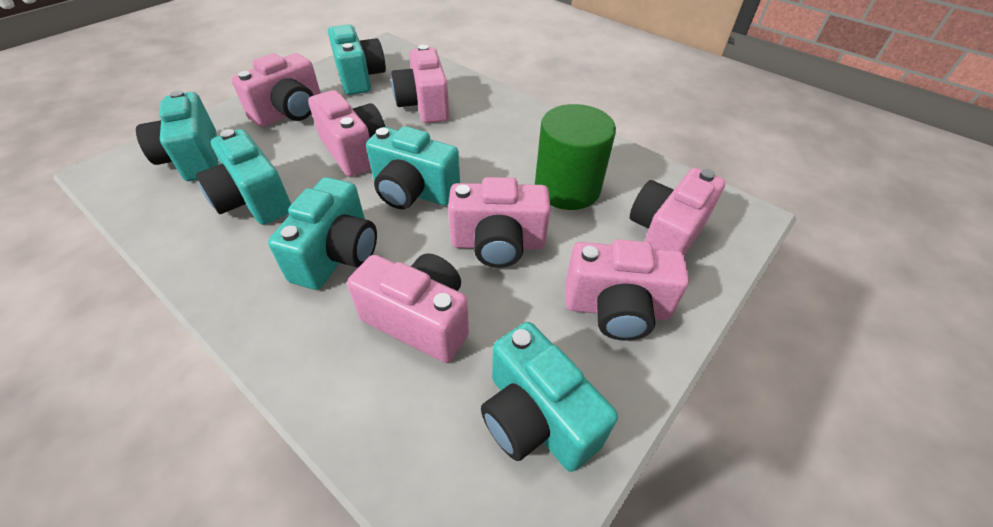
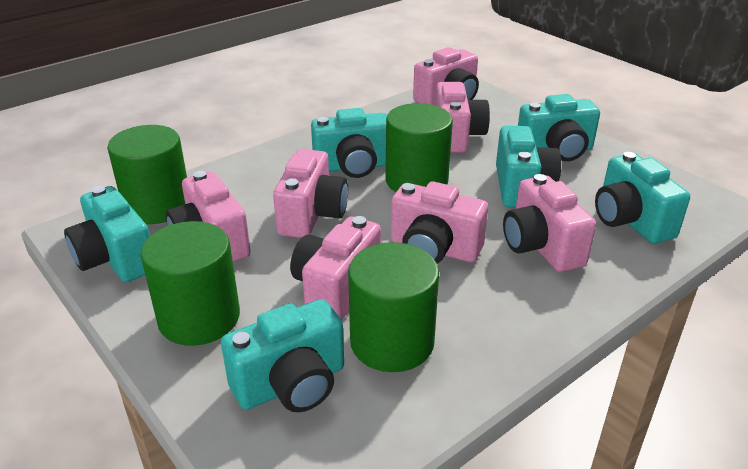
green cylinder: 1 -> 4

